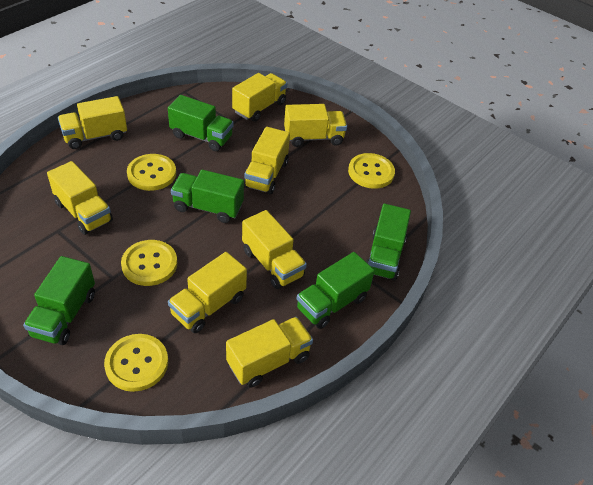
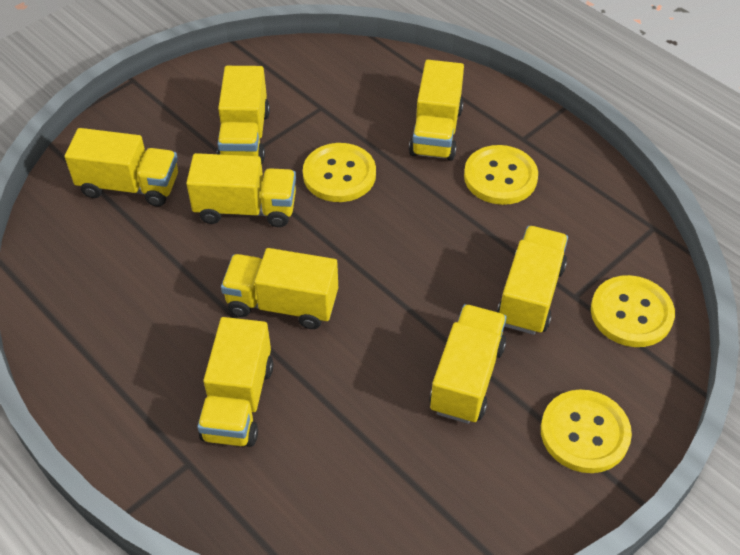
green truck: 5 -> 0

